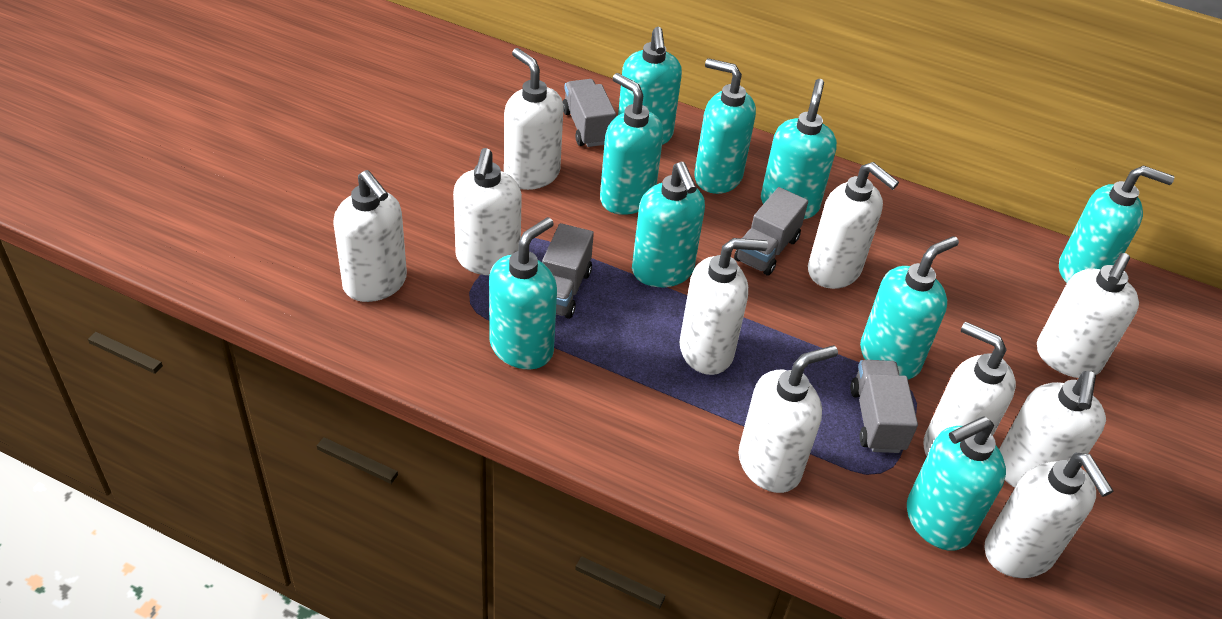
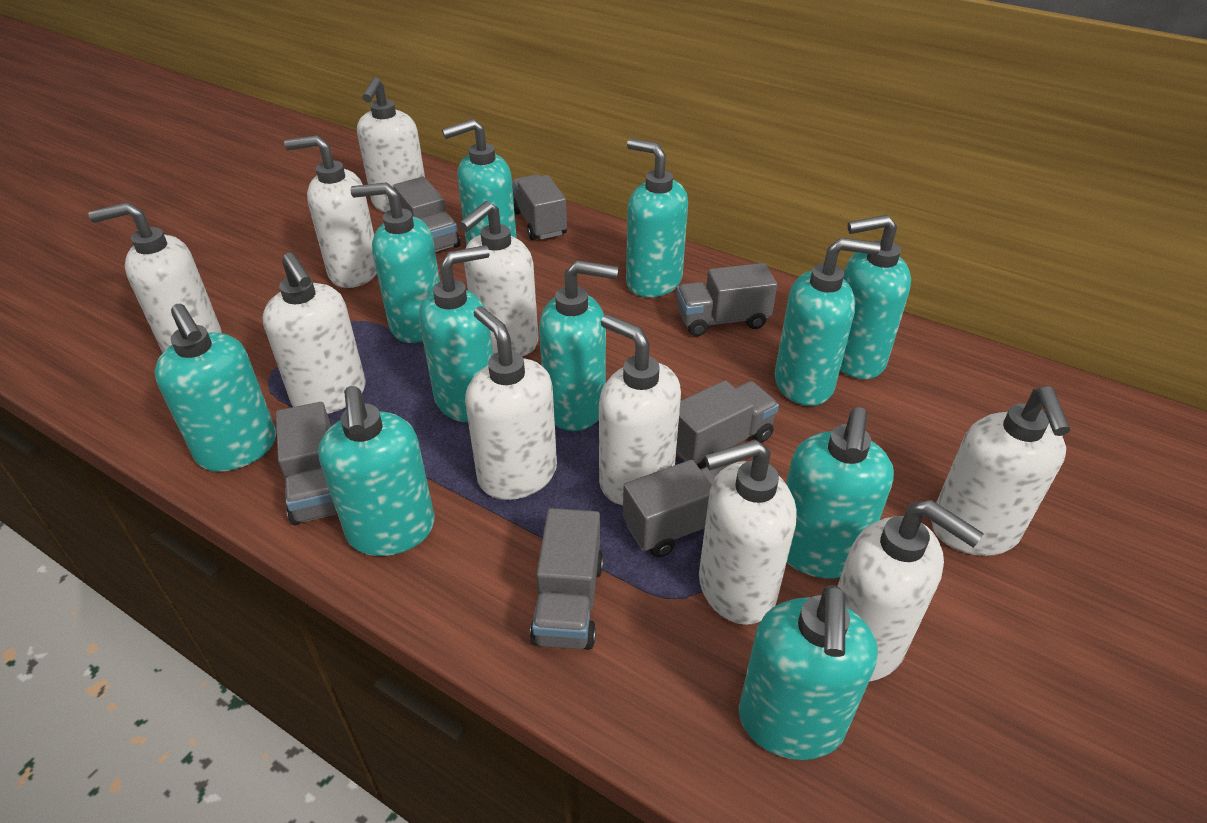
grey truck: 4 -> 7
turquoise soap dispenser: 9 -> 11

